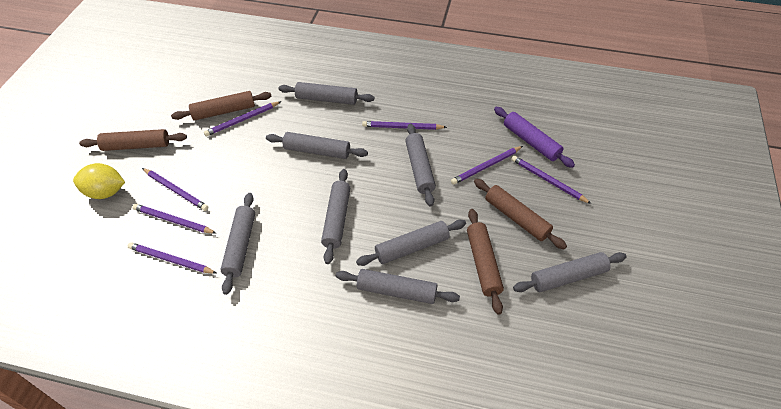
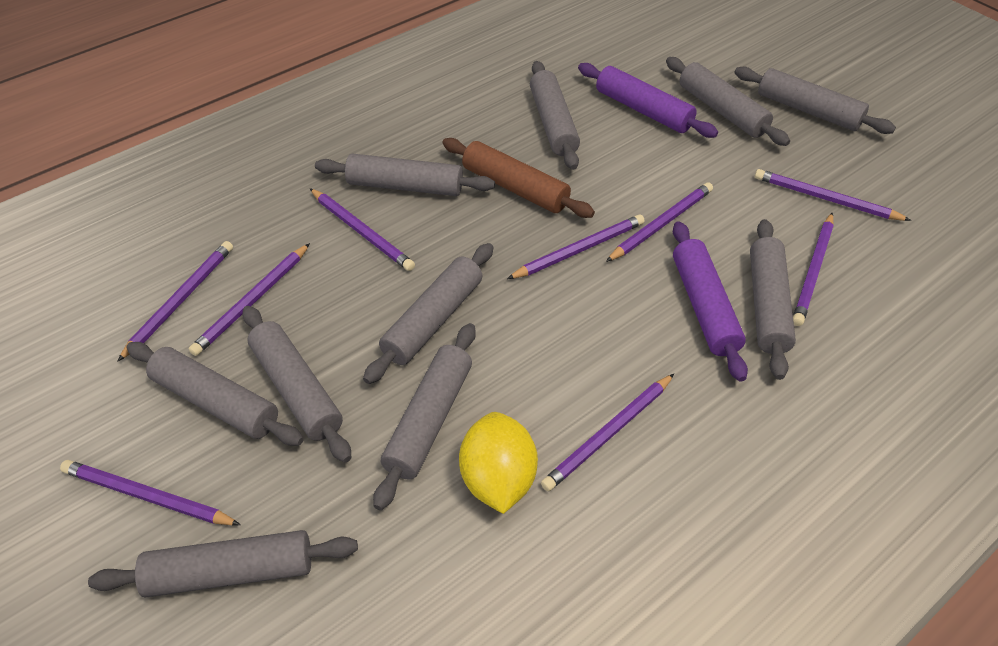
brown rolling pin: 4 -> 1
grey rolling pin: 8 -> 10
purple pencil: 7 -> 9
purple rolling pin: 1 -> 2

